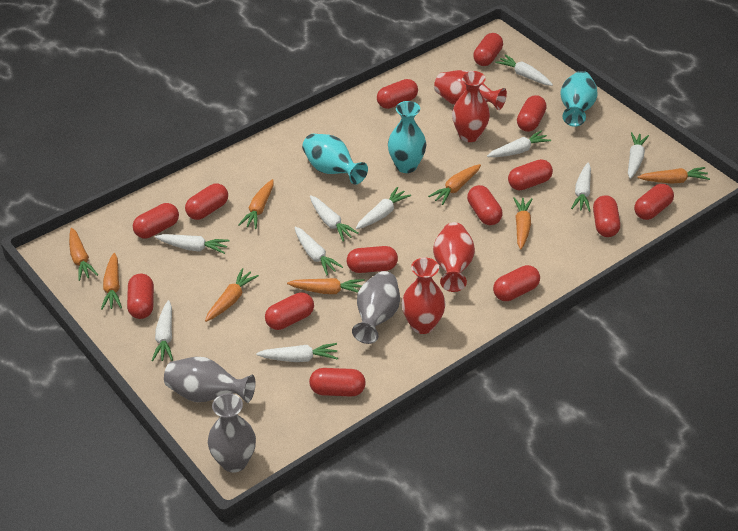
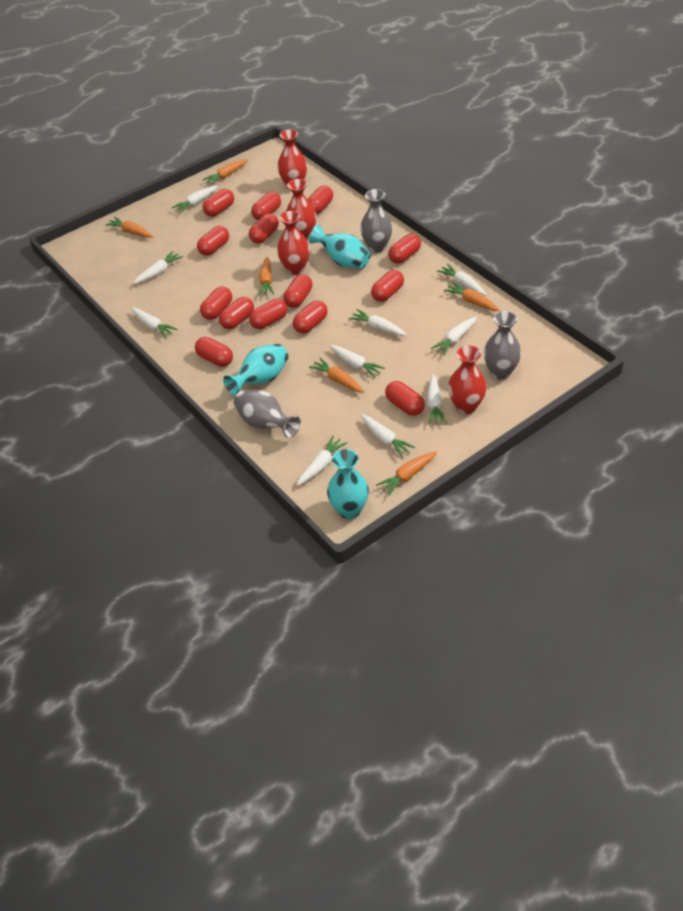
orange carrot: 8 -> 6

